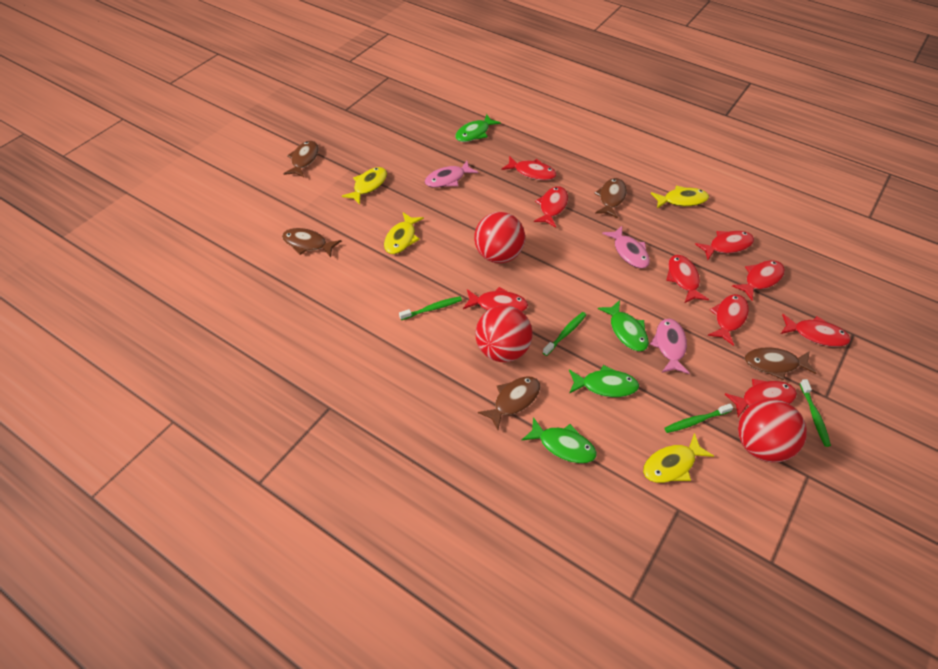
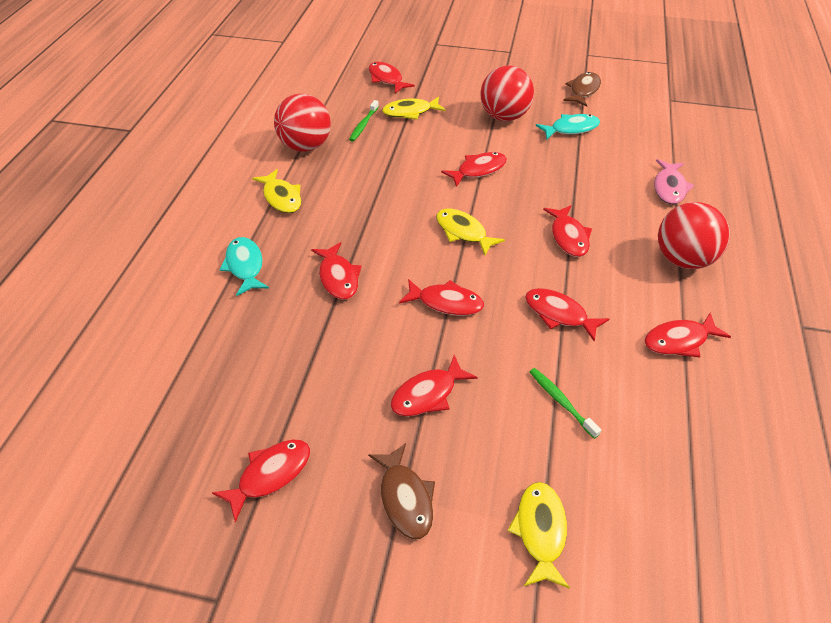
brown fish: 5 -> 2
green fish: 4 -> 0
green toothbrush: 4 -> 2
pink fish: 3 -> 1
turquoise fish: 0 -> 2

